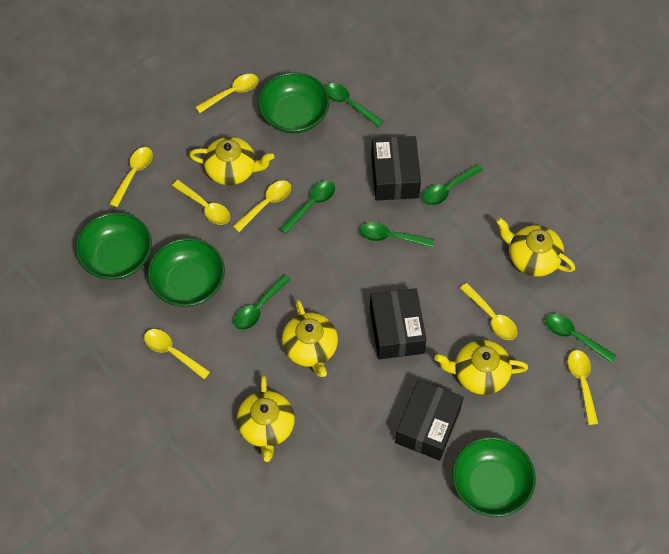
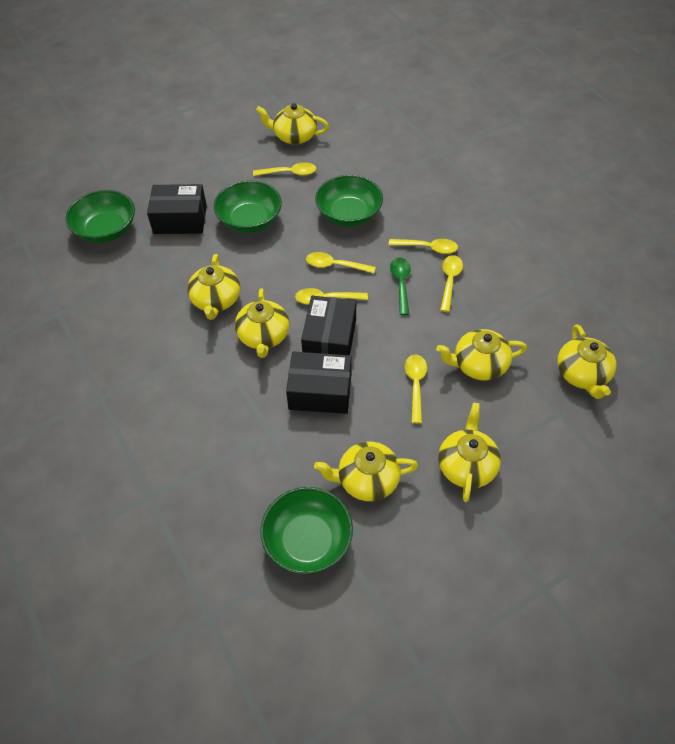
green spoon: 6 -> 1
yellow spoon: 7 -> 6
yellow teapot: 5 -> 7

